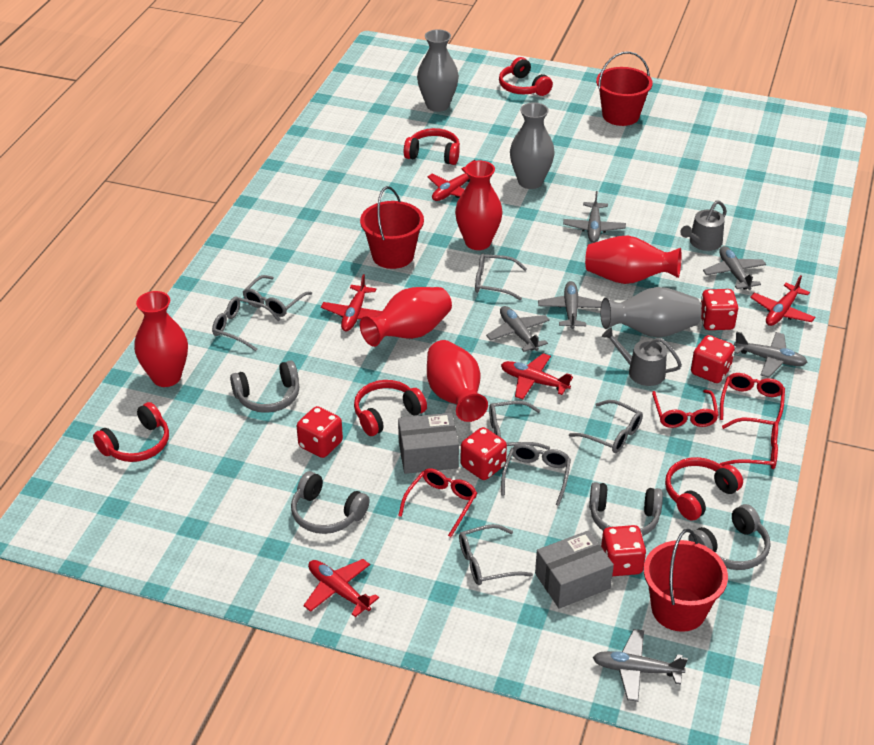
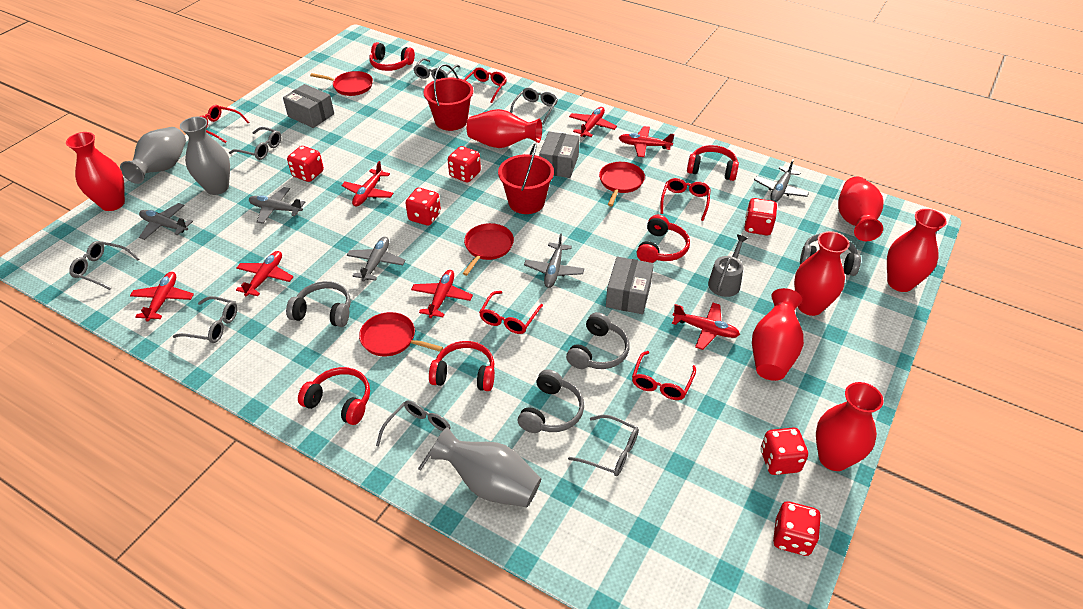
grey box: 2 -> 3
grey plane: 6 -> 5
grey watering can: 2 -> 1
red bucket: 3 -> 2
red dice: 5 -> 6
red glasses: 4 -> 5
red pan: 0 -> 4
red plane: 5 -> 7
red vase: 5 -> 7

